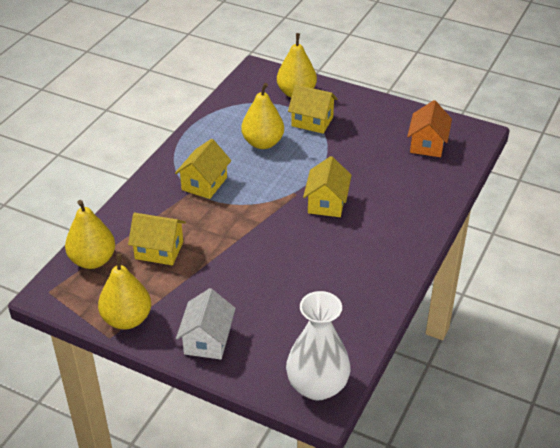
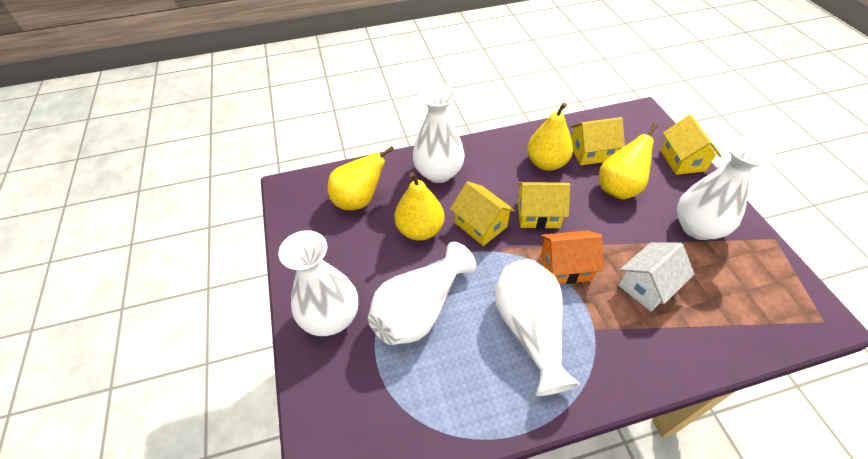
white vase: 1 -> 5

